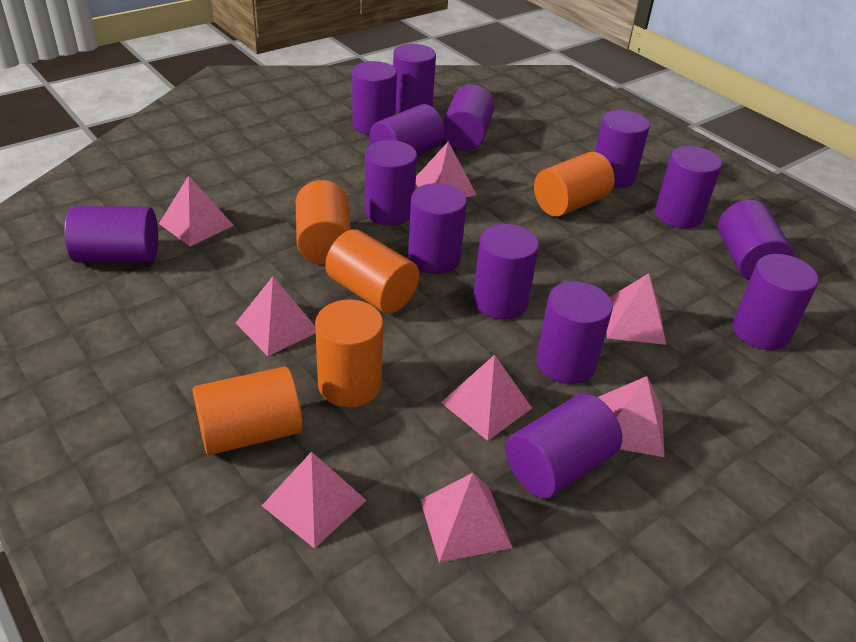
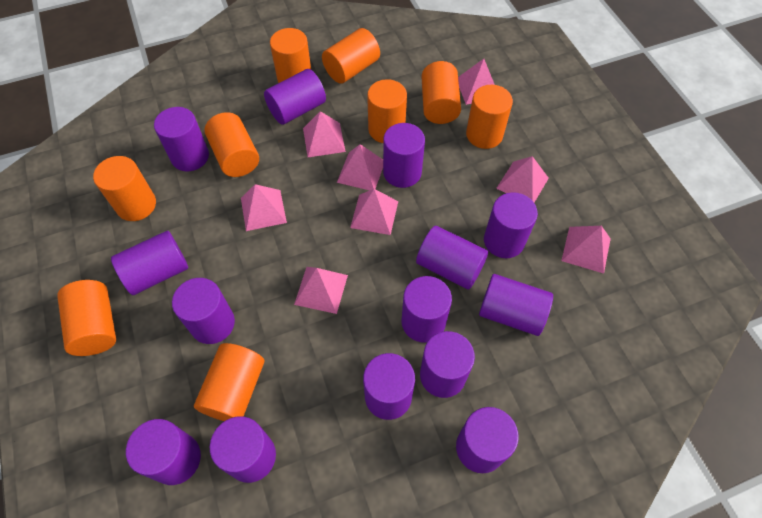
orange cylinder: 5 -> 9

